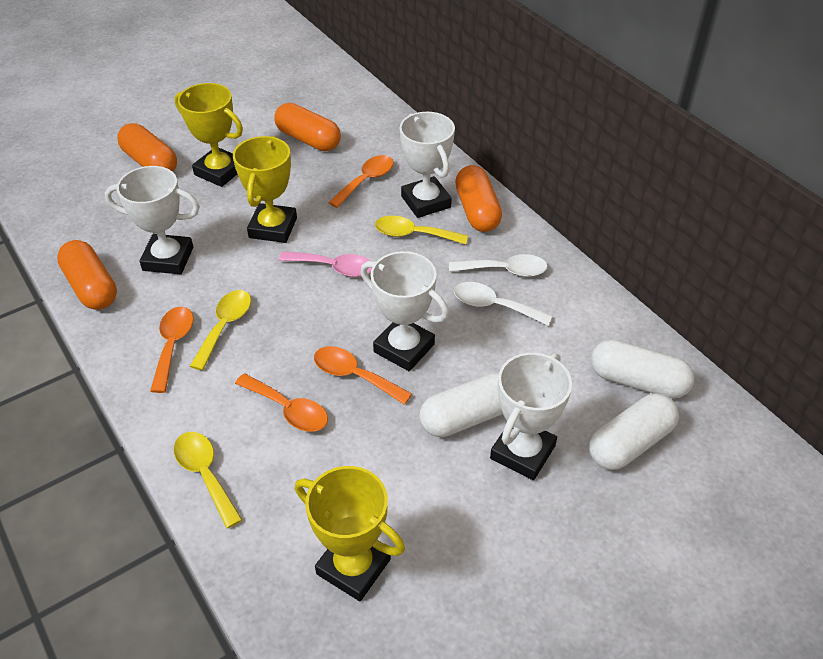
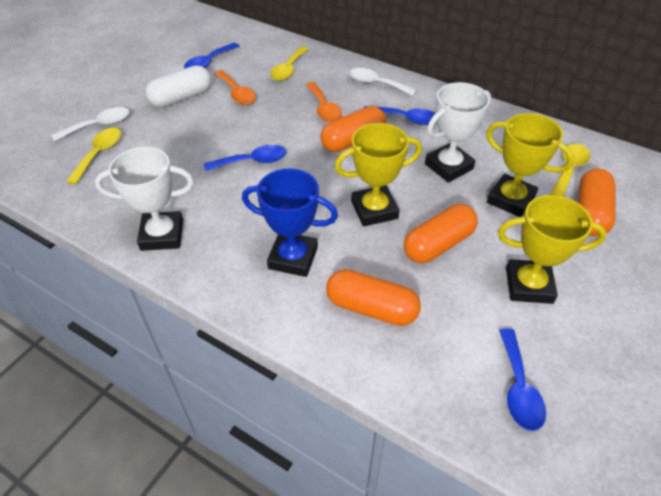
blue spoon: 0 -> 4
blue trophy: 0 -> 1
orange spoon: 4 -> 2
pink spoon: 1 -> 0
white capsule: 3 -> 1
white trophy: 4 -> 2

